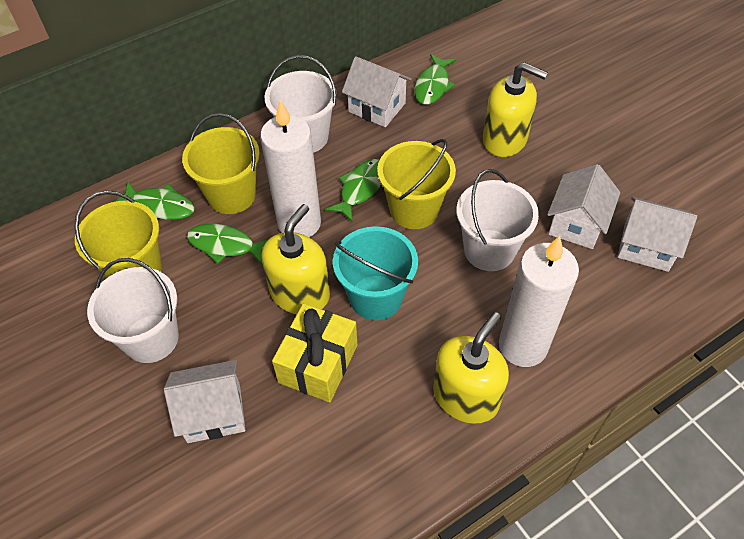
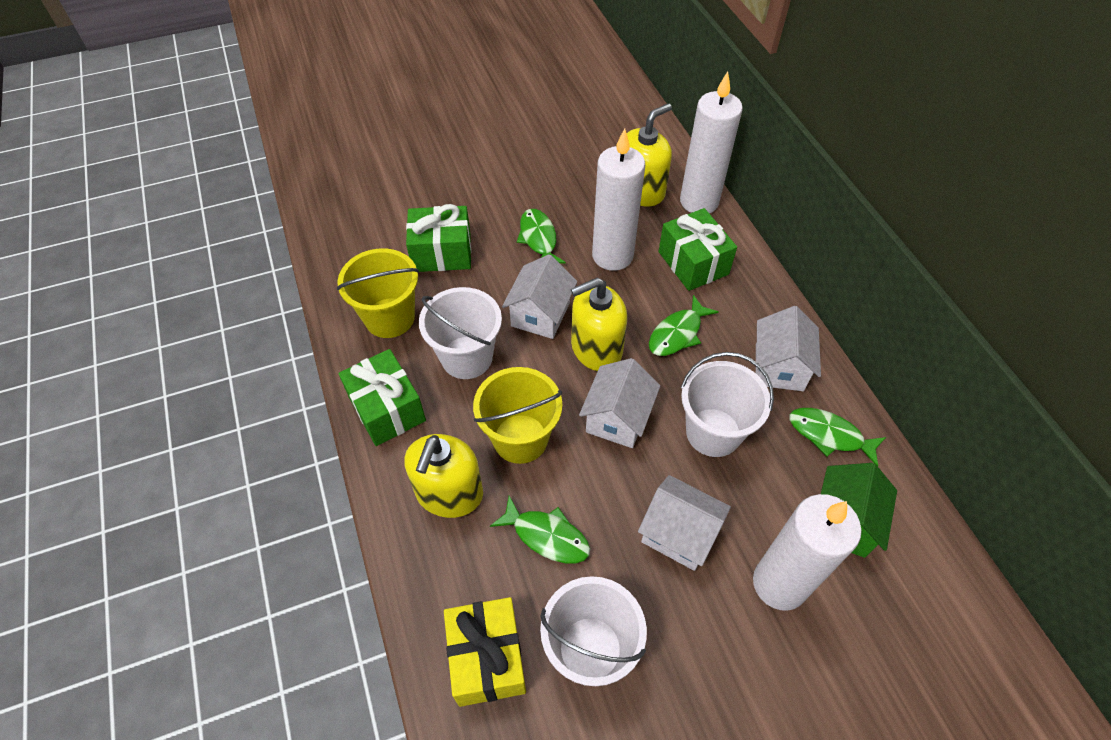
green gift: 0 -> 3
green house: 0 -> 1
turquoise bucket: 1 -> 0
white candle: 2 -> 3
yellow bucket: 3 -> 2

